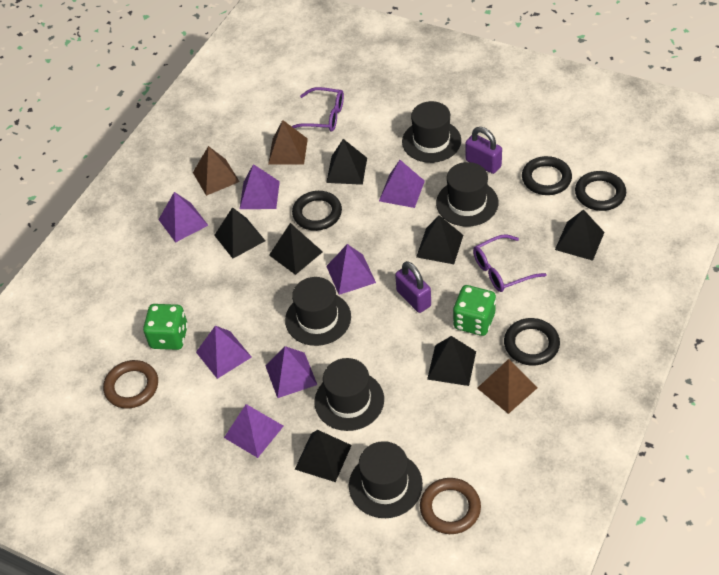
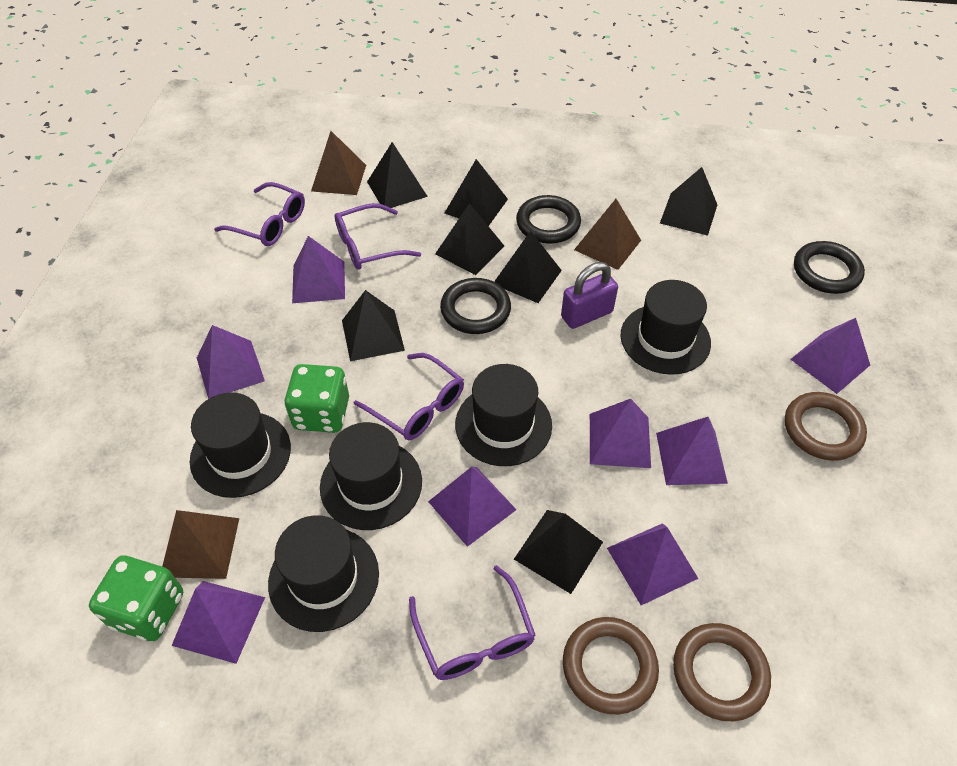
black ring: 4 -> 3
brown ring: 2 -> 3
purple glasses: 2 -> 4
purple padlock: 2 -> 1
purple pyramid: 7 -> 8

